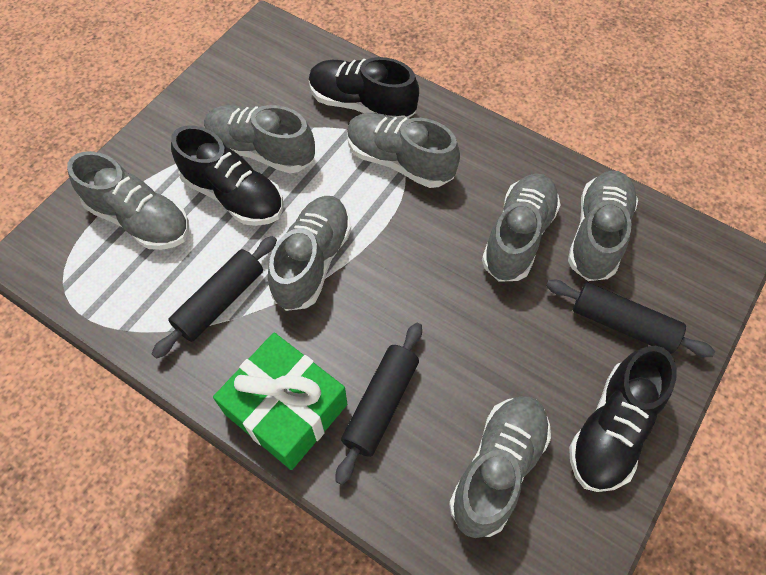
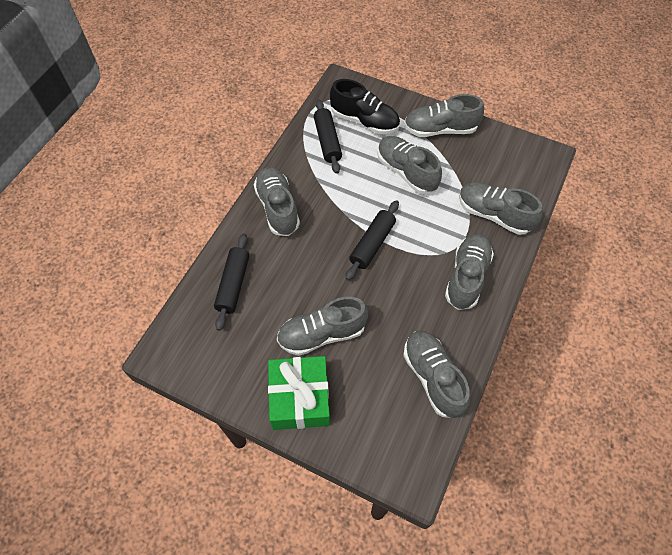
black shoe: 3 -> 1

